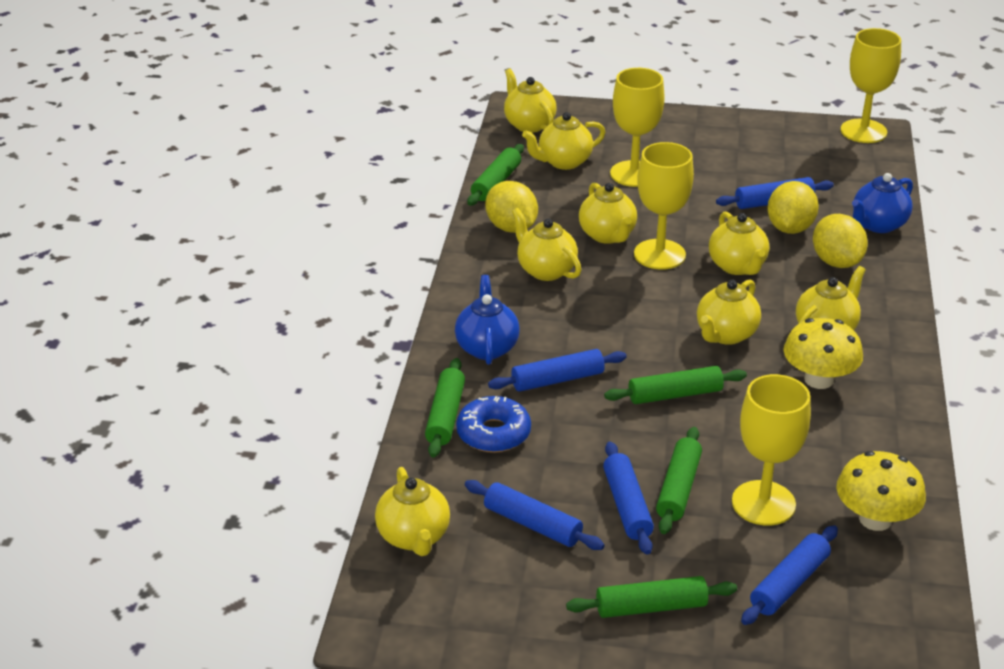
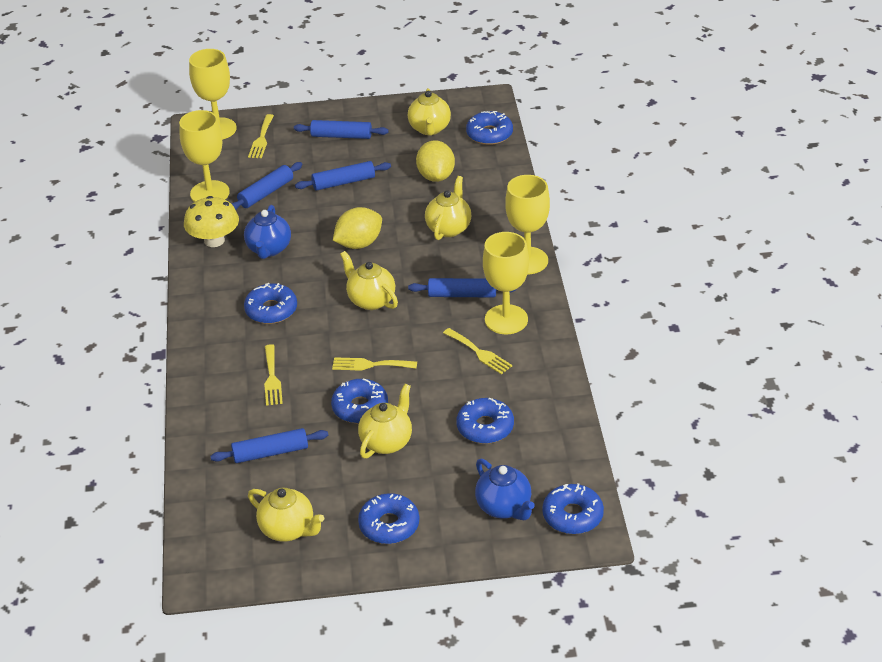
blue donut: 1 -> 6
green rolling pin: 5 -> 0
yellow fork: 0 -> 4
yellow lemon: 3 -> 2
yellow mushroom: 2 -> 1
yellow teapot: 8 -> 5

